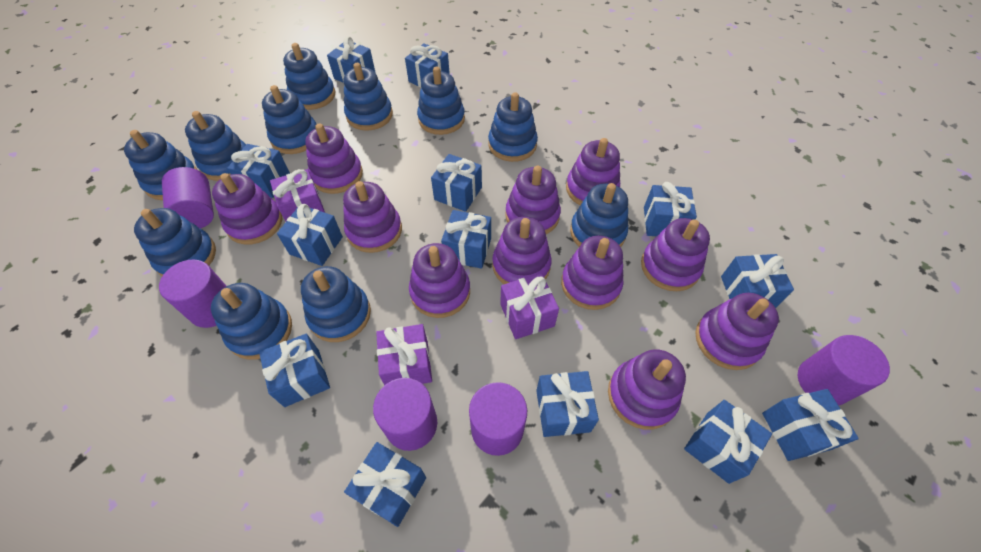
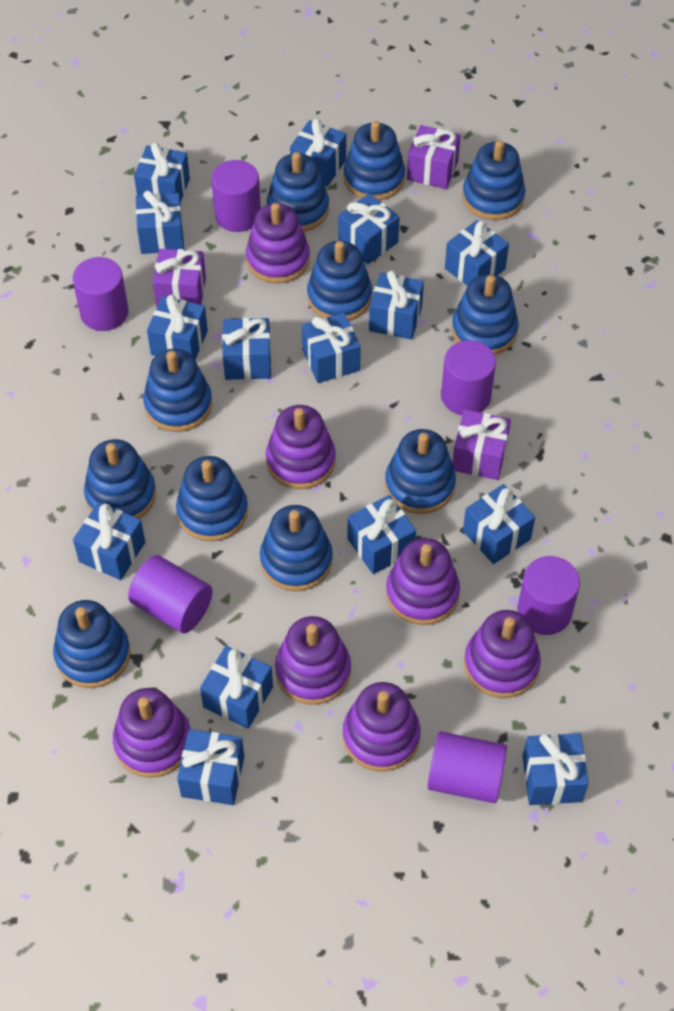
blue gift: 13 -> 15
purple cylinder: 5 -> 6
purple stacking toy: 11 -> 7

